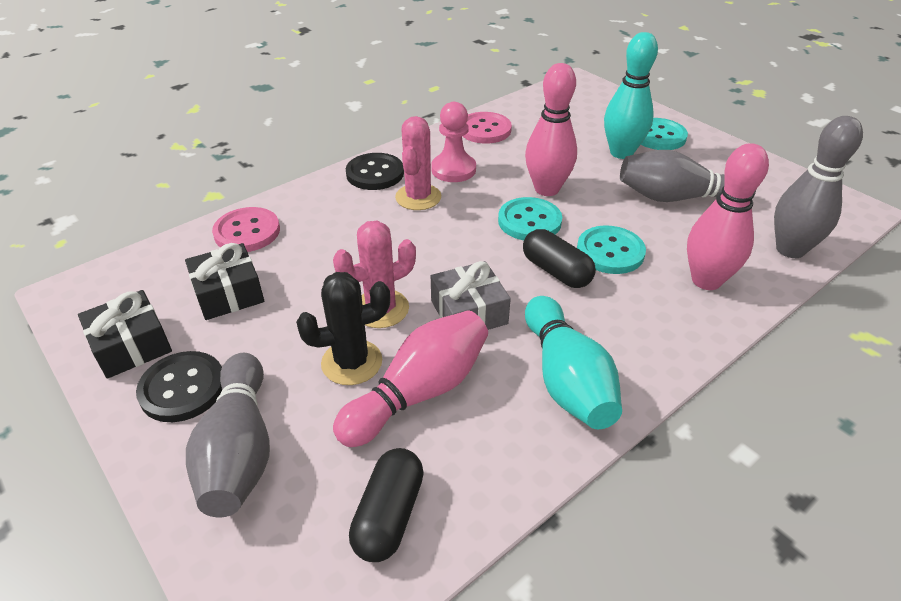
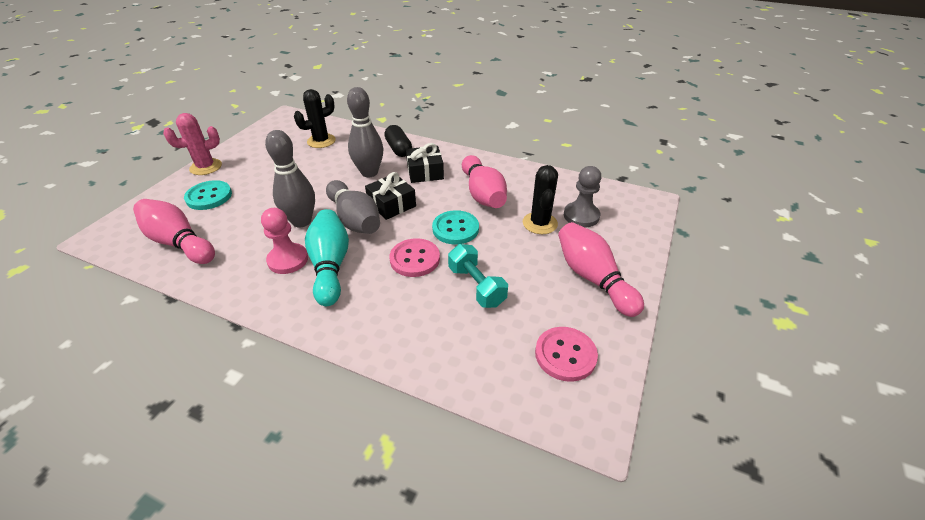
black button: 2 -> 0
black cactus: 1 -> 2
black capsule: 2 -> 1
grey gift: 1 -> 0
grey pawn: 0 -> 1
pink cactus: 2 -> 1
turquoise bowling pin: 2 -> 1
turquoise button: 3 -> 2
turquoise dumbbell: 0 -> 1

